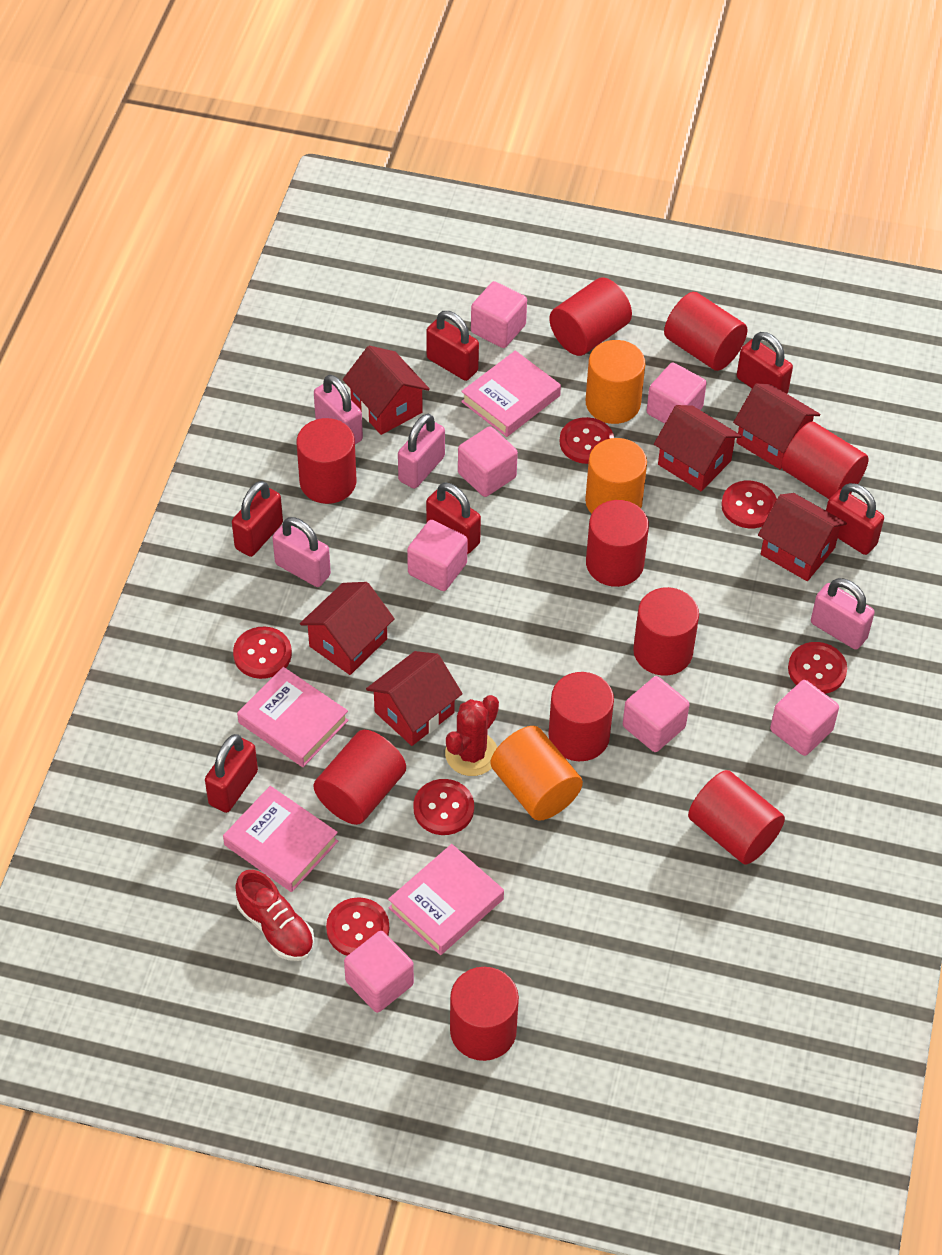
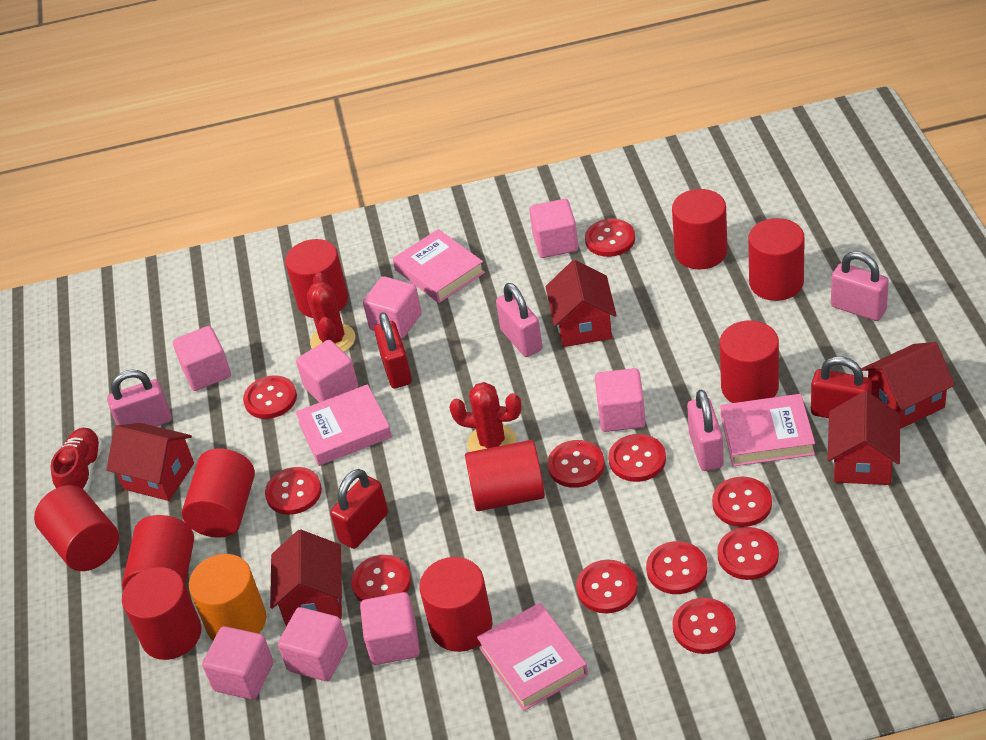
orange cylinder: 3 -> 1
pink cube: 7 -> 8
red button: 6 -> 11
red cactus: 1 -> 2
red house: 6 -> 5
red padlock: 6 -> 3

